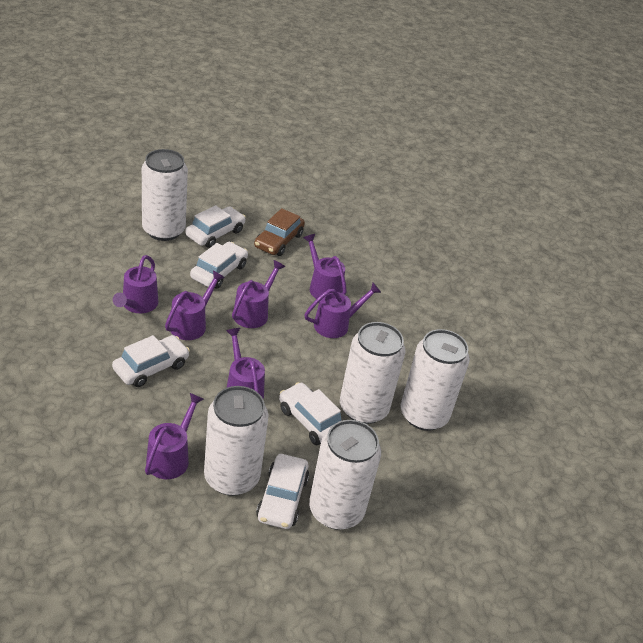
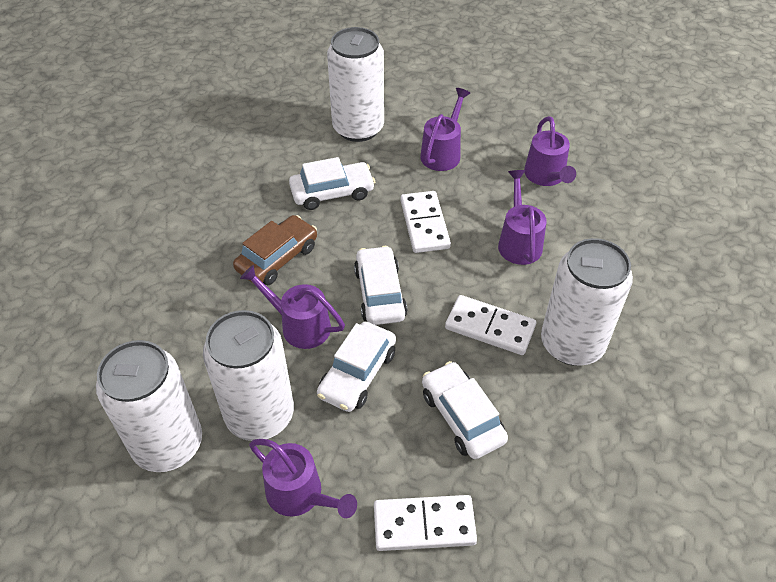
purple watering can: 7 -> 5
white can: 5 -> 4
white car: 5 -> 4
white domino: 0 -> 3

